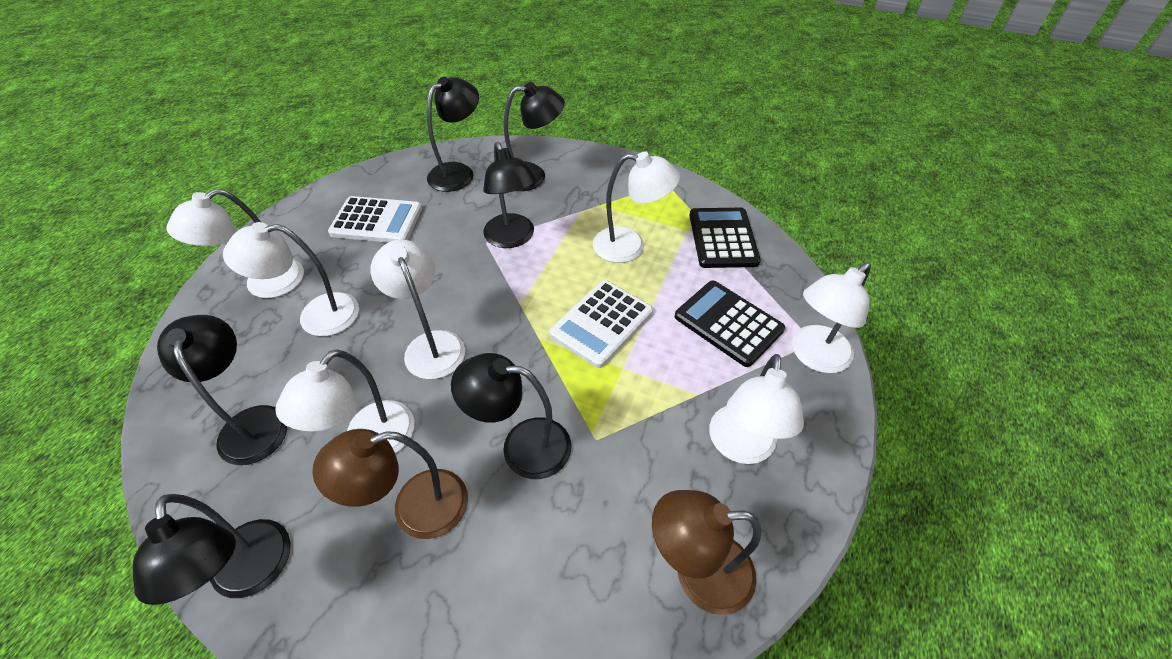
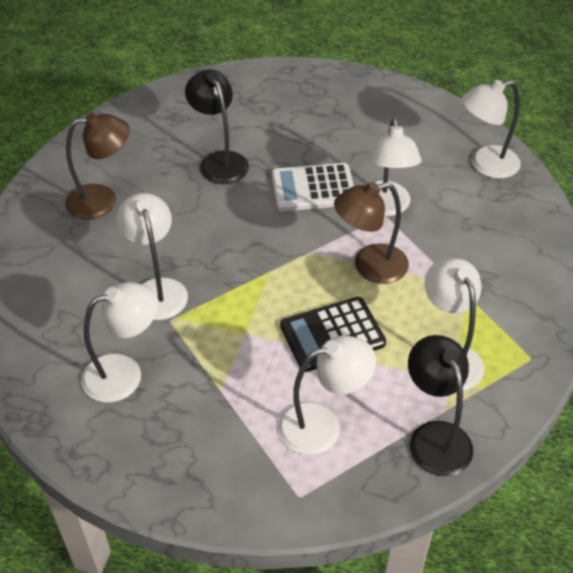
black calculator: 2 -> 1
black lamp: 6 -> 2
white calculator: 2 -> 1
white lamp: 7 -> 6

